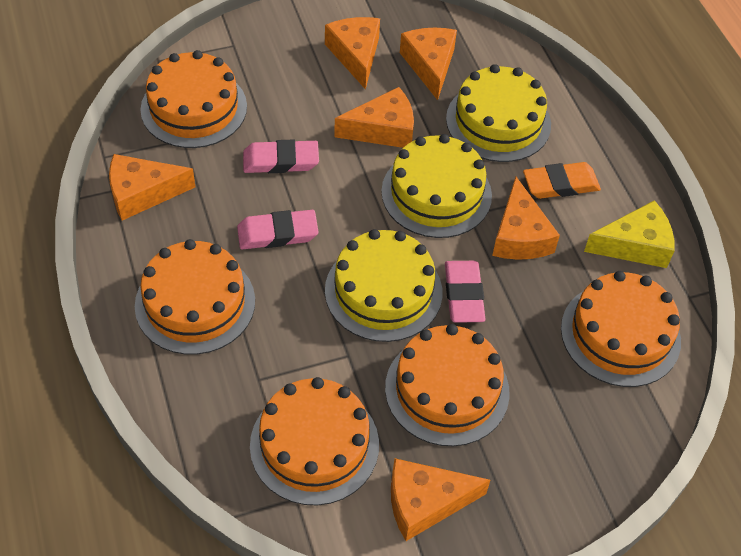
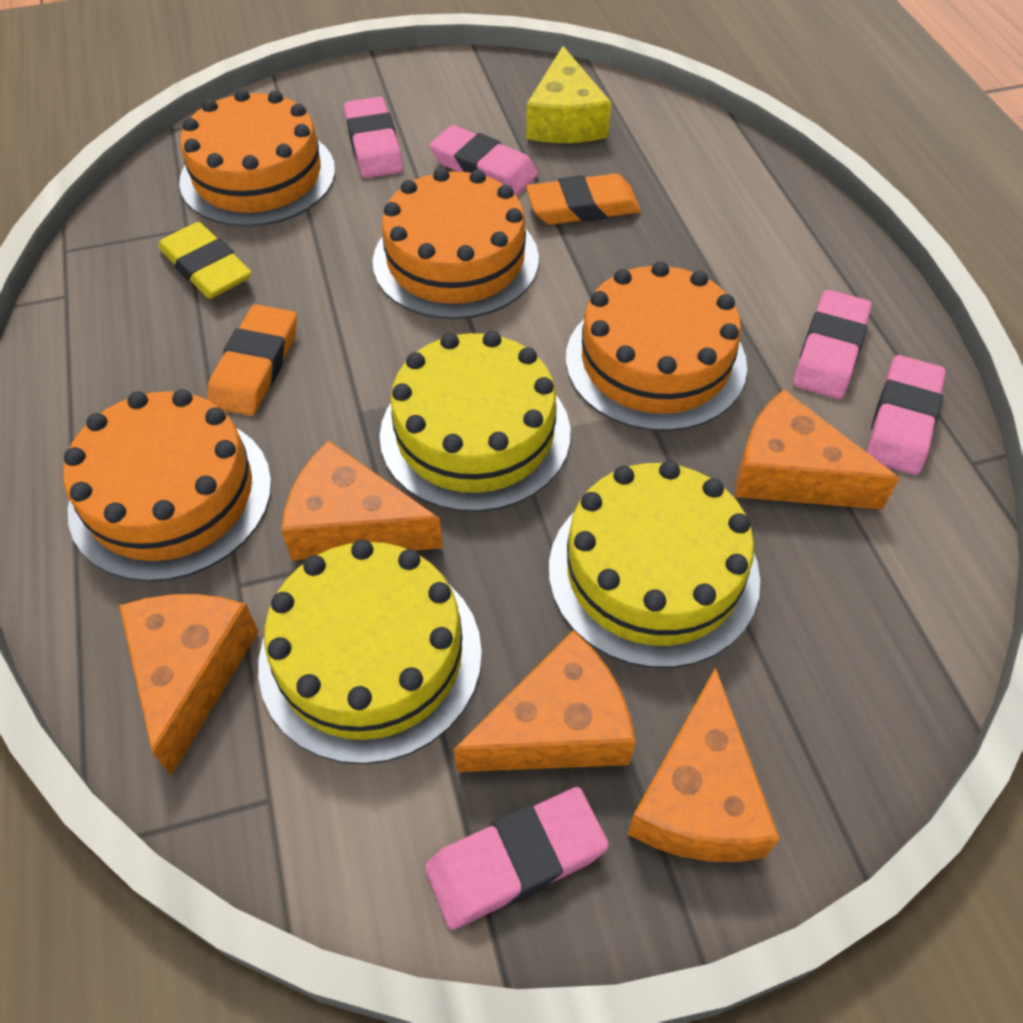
orange cake: 5 -> 4
orange cheese: 6 -> 5
orange eraser: 1 -> 2
pink eraser: 3 -> 5
yellow eraser: 0 -> 1

